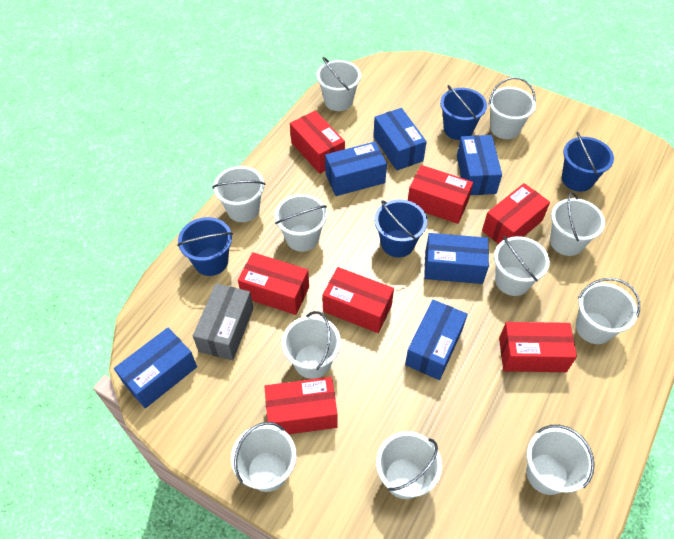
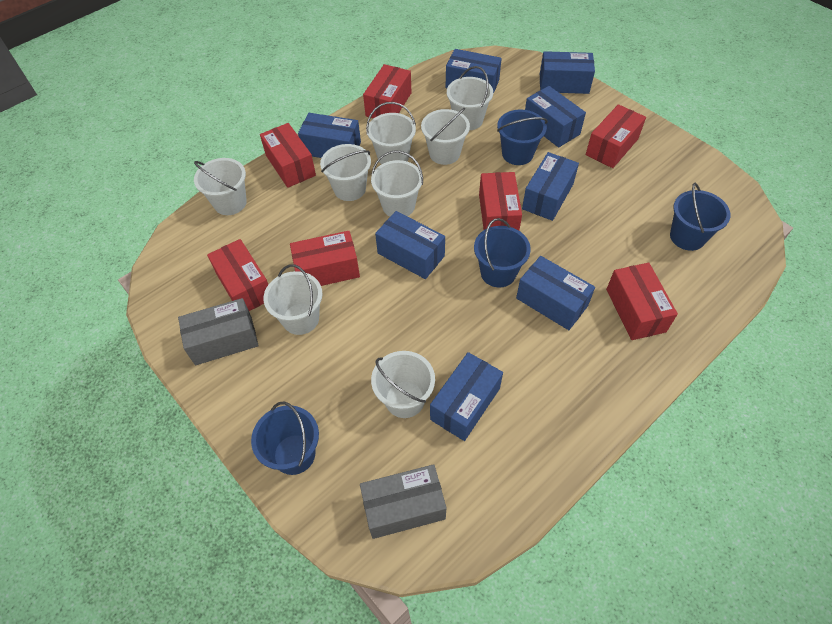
blue box: 6 -> 8
grey box: 1 -> 2
white bucket: 11 -> 8

